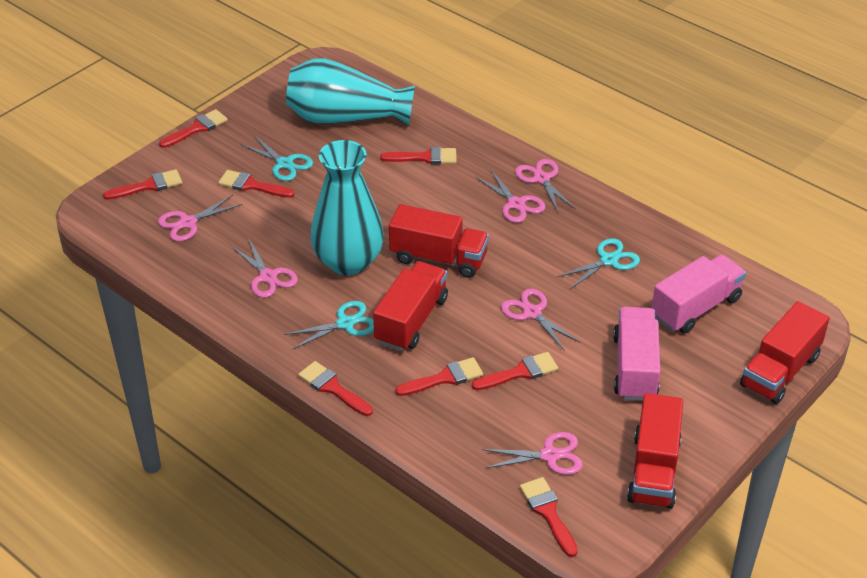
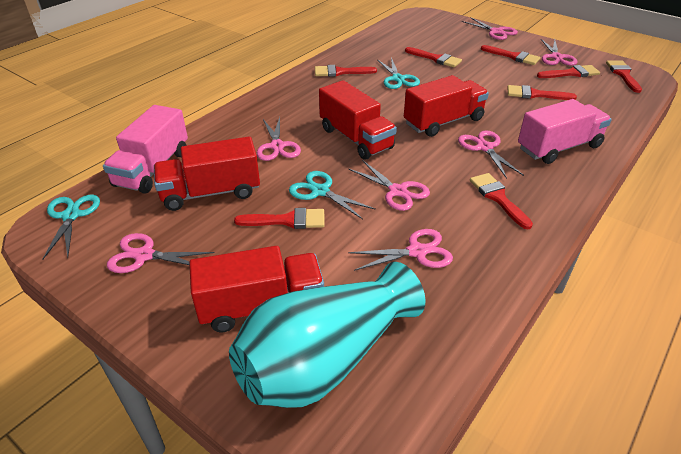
pink scissors: 6 -> 7
turquoise vase: 2 -> 1

